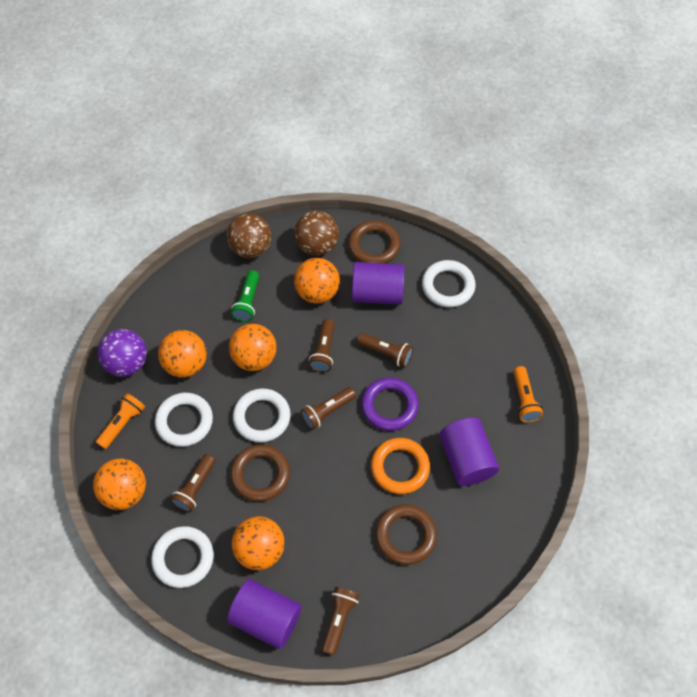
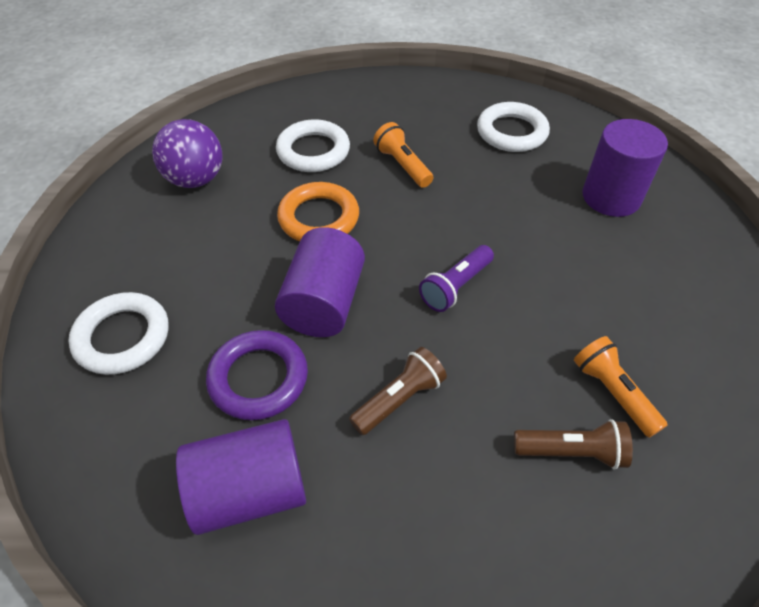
brown ball: 2 -> 0
brown flashlight: 5 -> 2
brown ring: 3 -> 0
green flashlight: 1 -> 0
orange ball: 5 -> 0
purple flashlight: 0 -> 1
white ring: 4 -> 3

